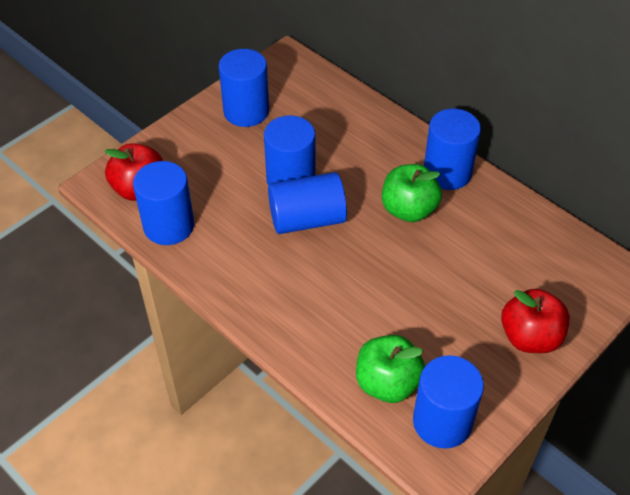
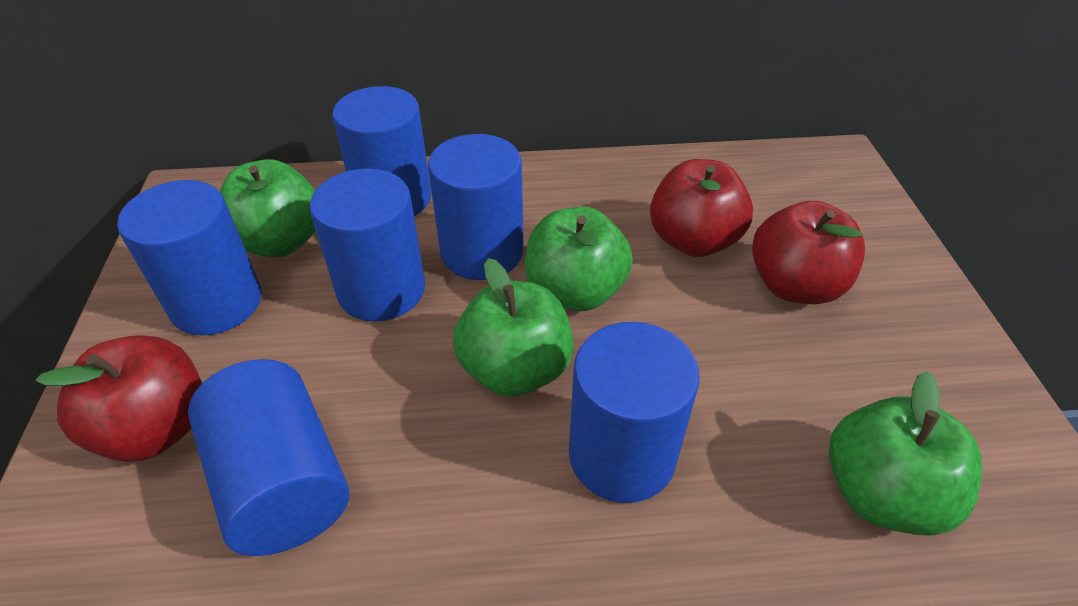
green apple: 2 -> 4
red apple: 2 -> 3

